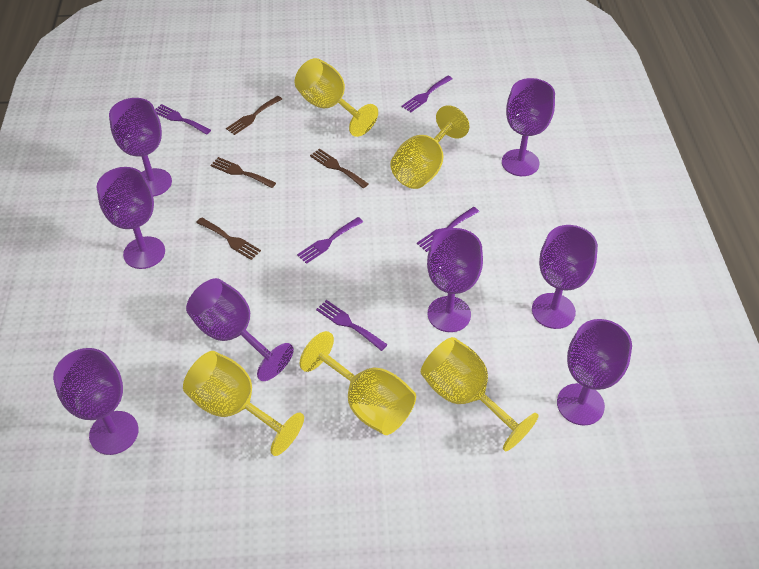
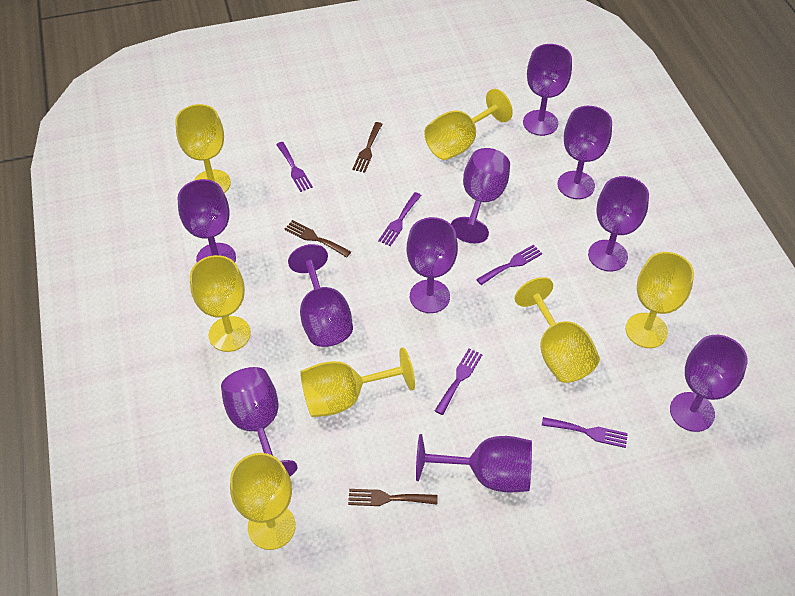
brown fork: 4 -> 3
purple goblet: 8 -> 10
yellow goblet: 5 -> 7

